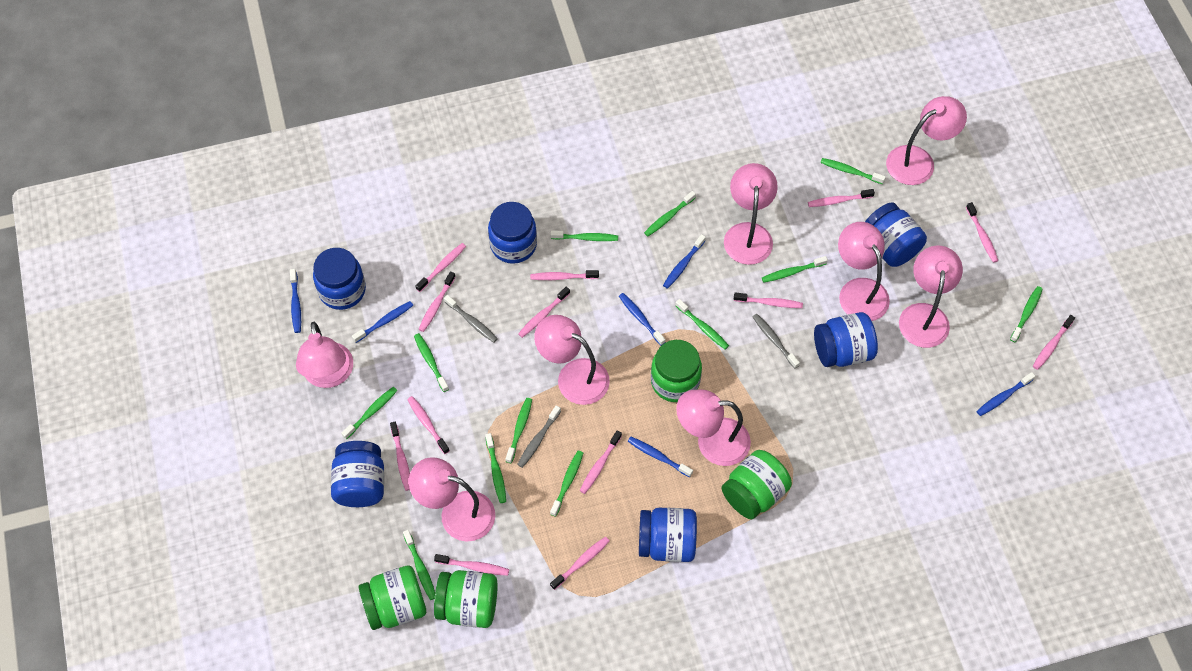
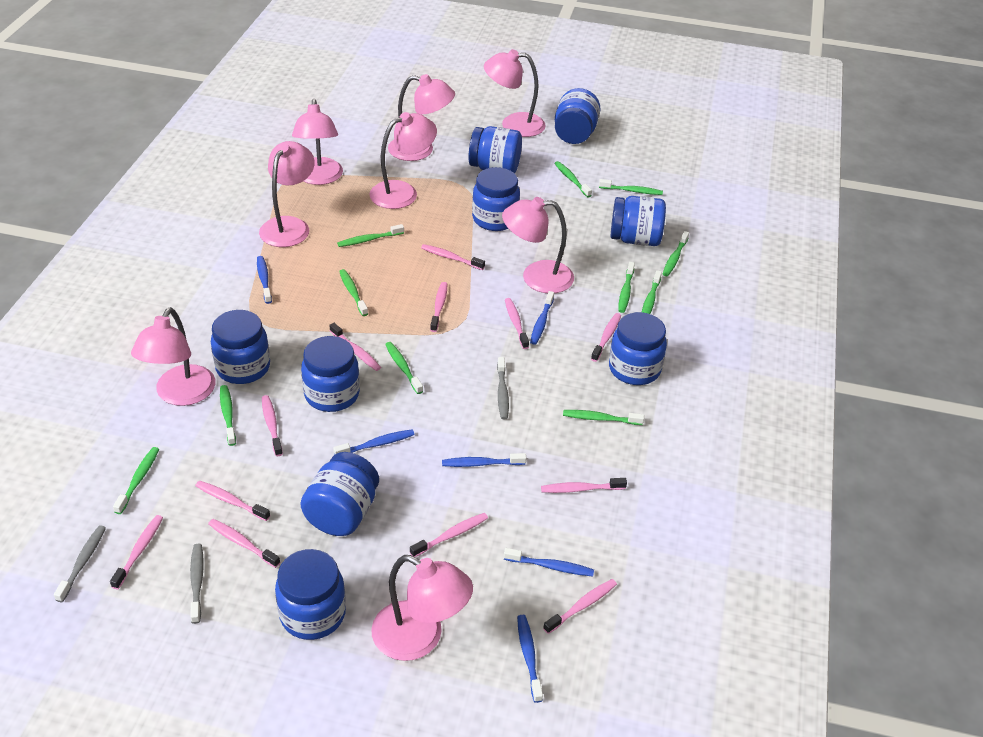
blue jar: 6 -> 9
green jar: 4 -> 0
green toothbrush: 12 -> 11
pink toothbrush: 13 -> 12

